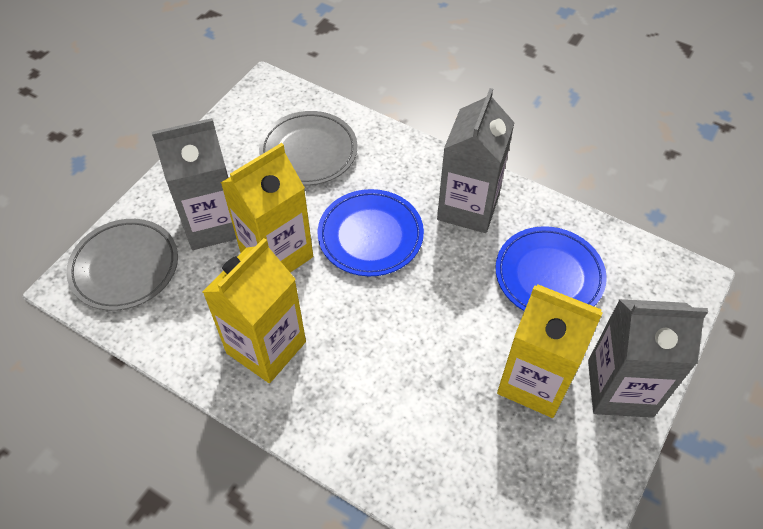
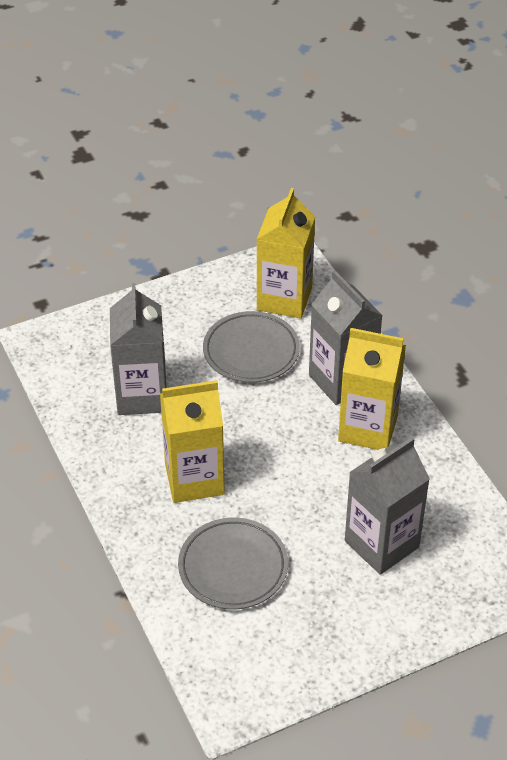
blue plate: 2 -> 0

